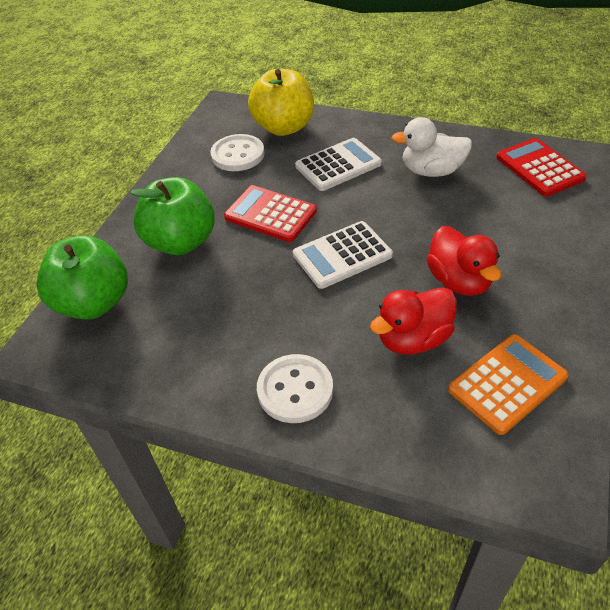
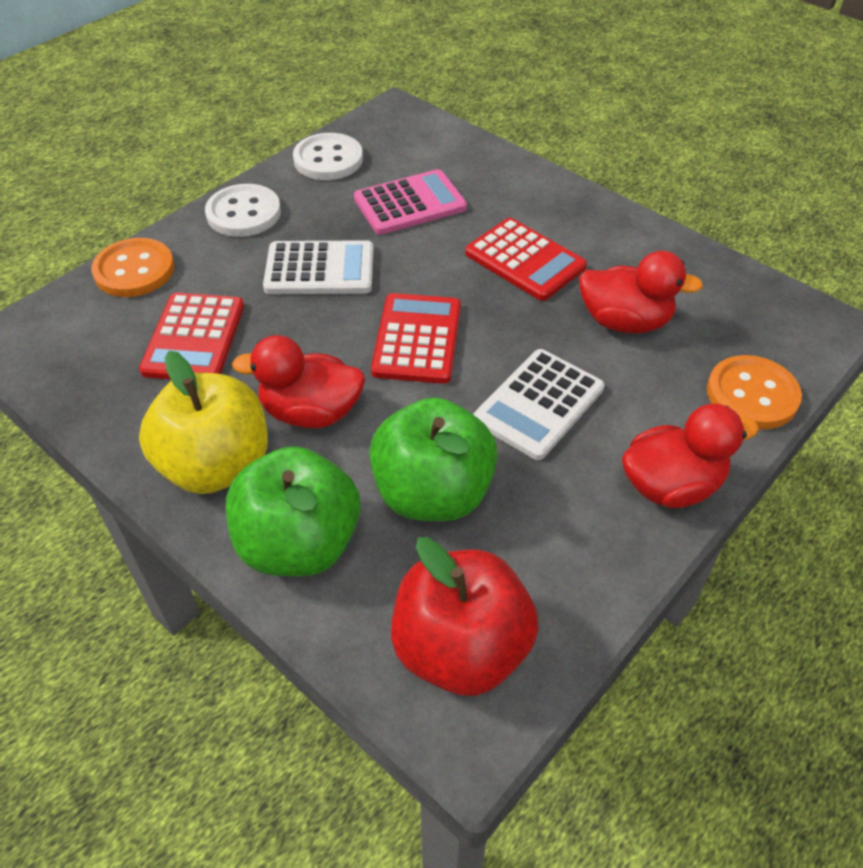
orange button: 0 -> 2
orange calculator: 1 -> 0
pink calculator: 0 -> 1
red apple: 0 -> 1
red calculator: 2 -> 3
red duck: 2 -> 3
white duck: 1 -> 0

